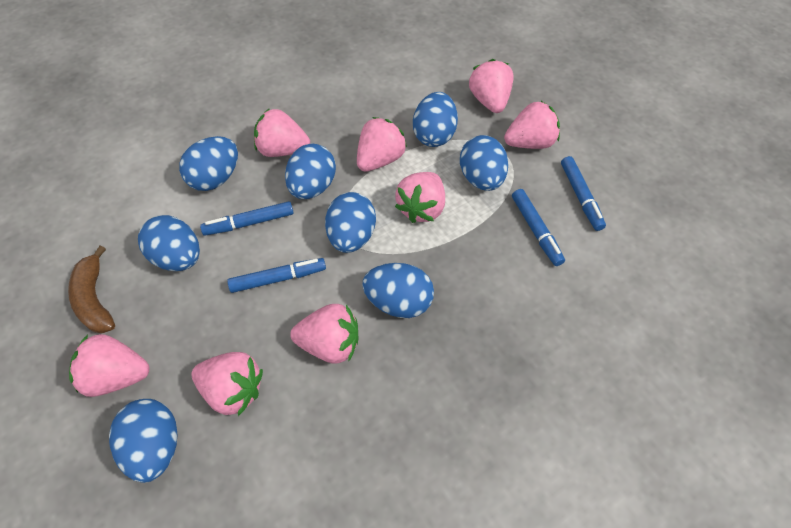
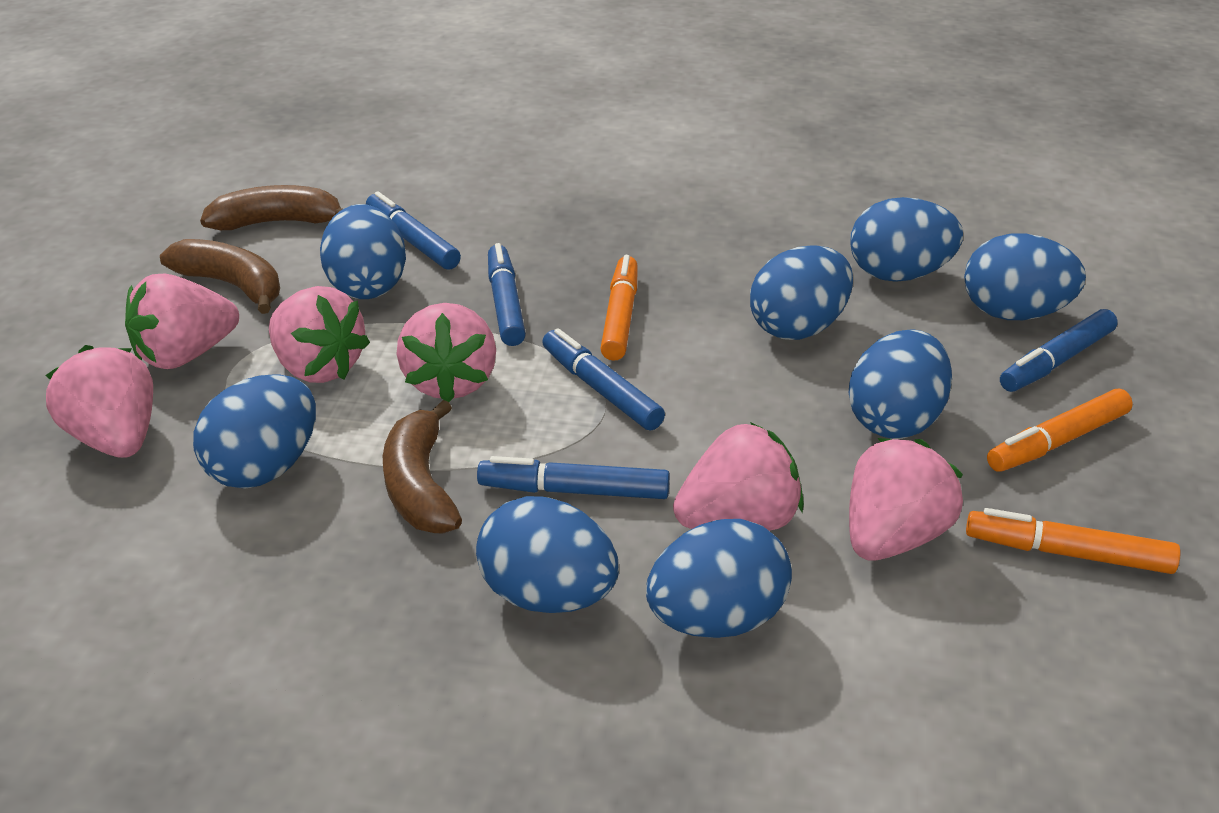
blue marker: 4 -> 5
brown banana: 1 -> 3
orange marker: 0 -> 3
pink strawberry: 8 -> 6

